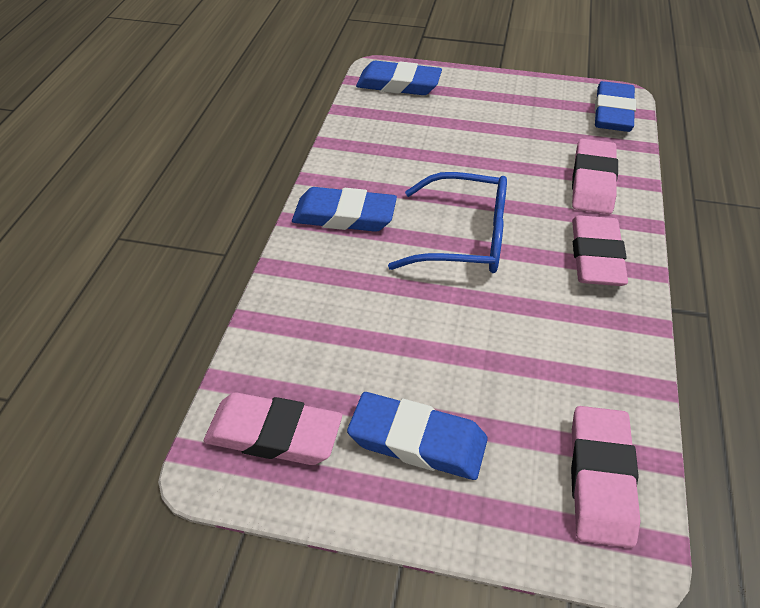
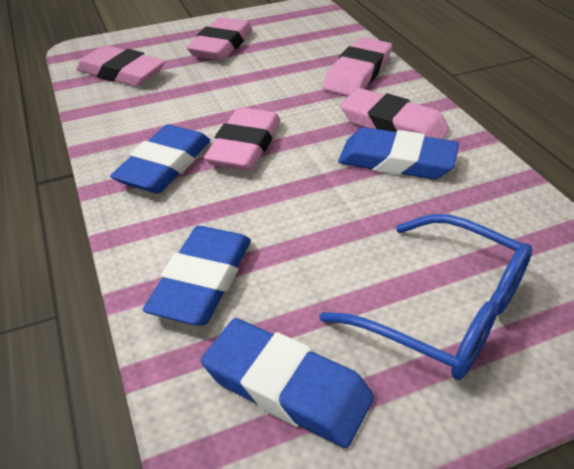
pink eraser: 4 -> 5

